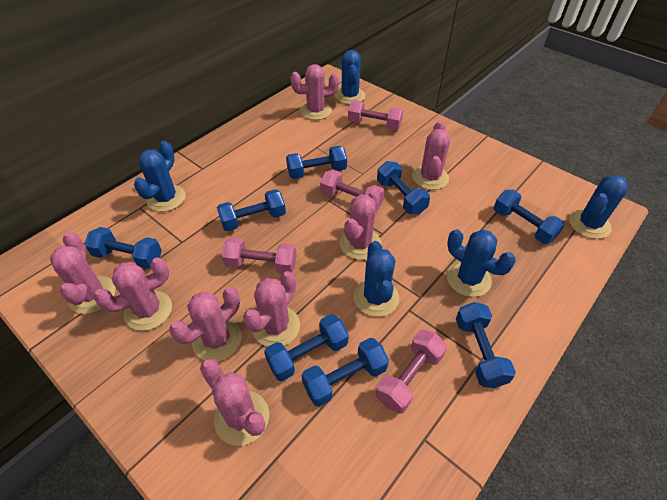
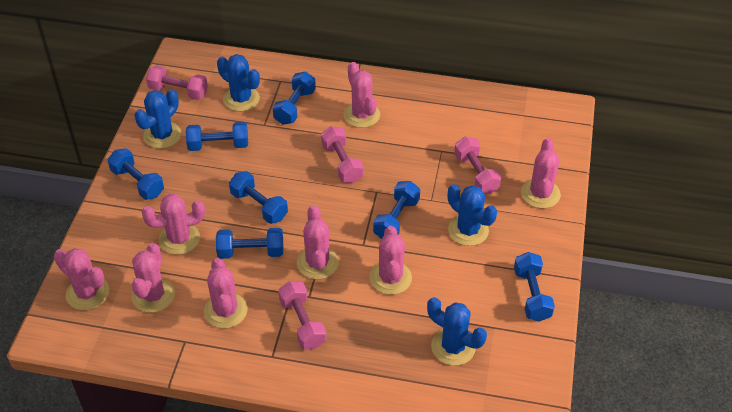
blue cactus: 5 -> 4
blue dumbbell: 8 -> 7

